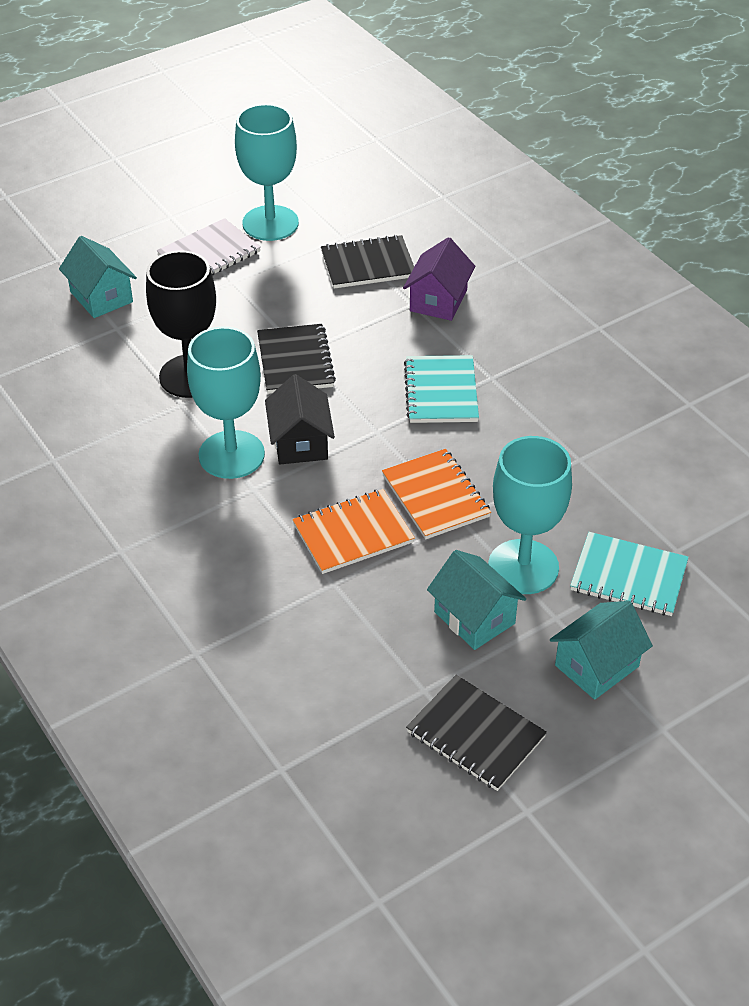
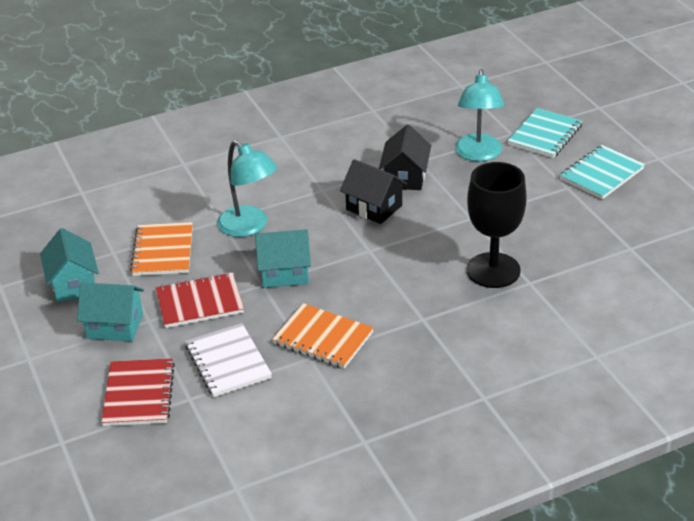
black house: 1 -> 2
black notebook: 3 -> 0
purple house: 1 -> 0
red notebook: 0 -> 2
turquoise goblet: 3 -> 0
turquoise lamp: 0 -> 2

